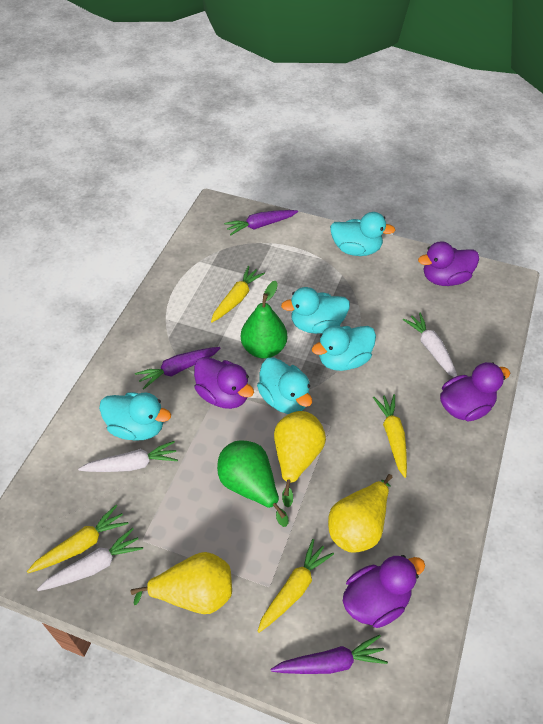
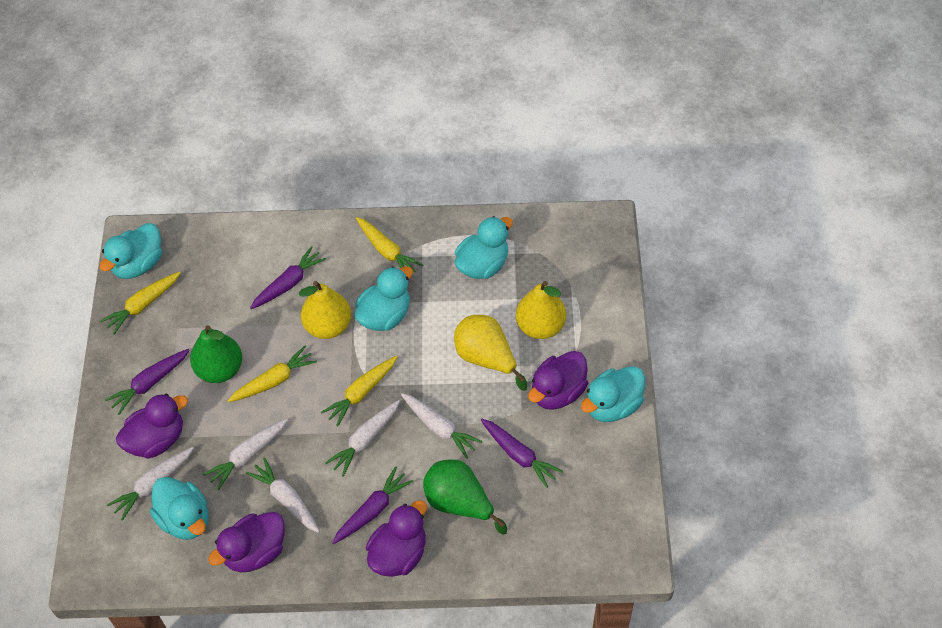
purple carrot: 3 -> 4
white carrot: 3 -> 5

